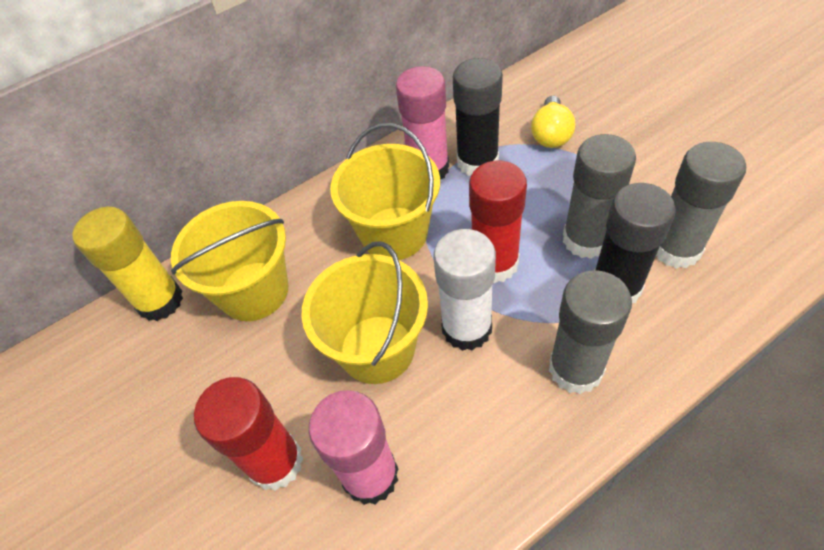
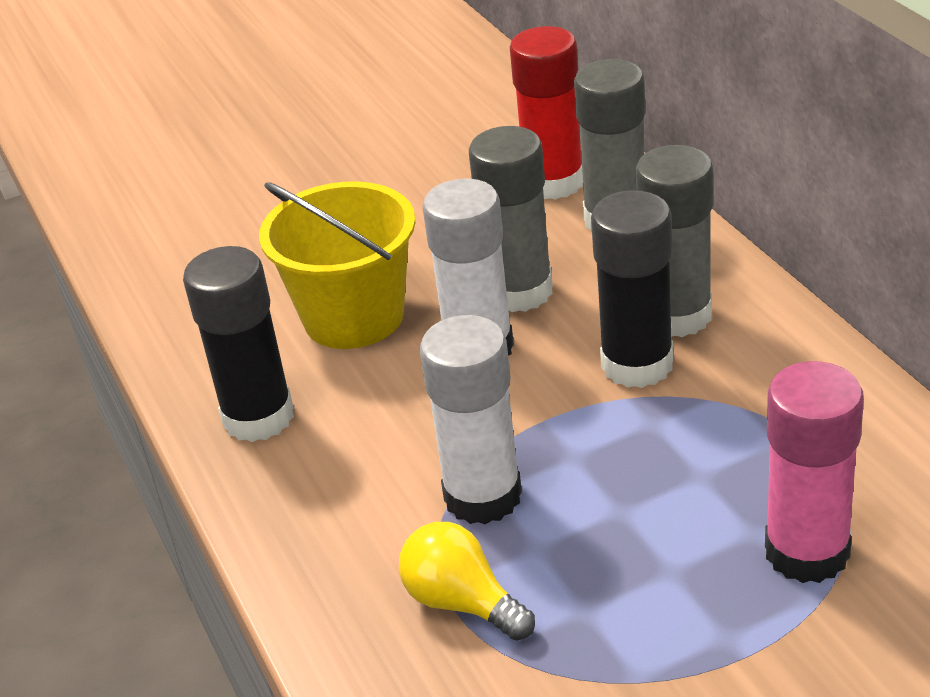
pink glue stick: 2 -> 1
red glue stick: 2 -> 1
white glue stick: 1 -> 2
yellow bucket: 3 -> 1
yellow glue stick: 1 -> 0

